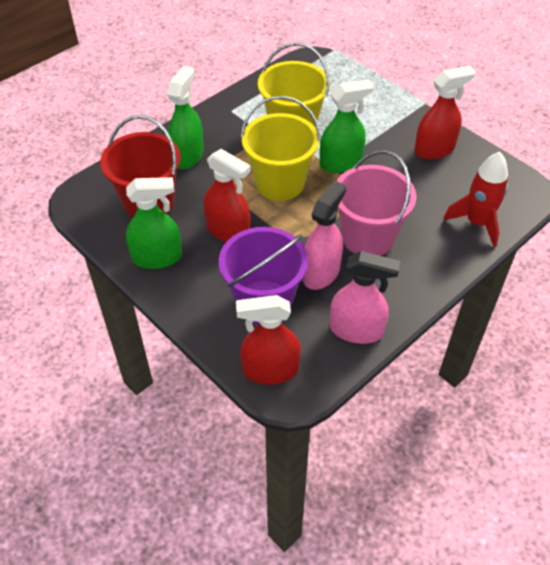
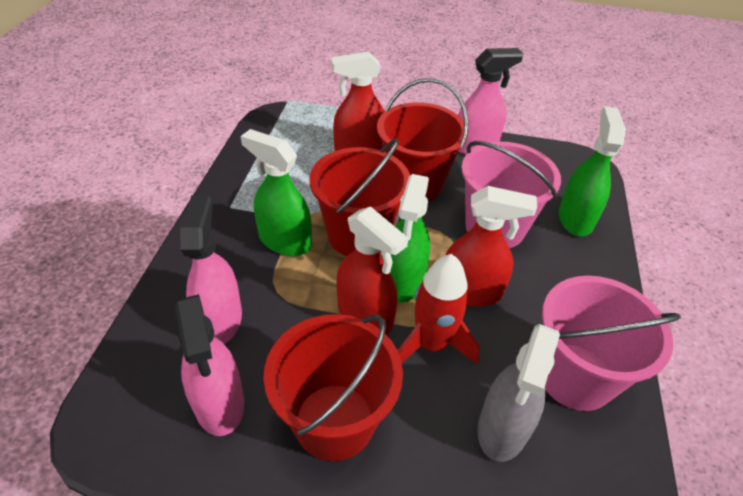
grey spray bottle: 0 -> 1
pink bucket: 1 -> 2
pink spray bottle: 2 -> 3
purple bucket: 1 -> 0
red bucket: 1 -> 3
yellow bucket: 2 -> 0

